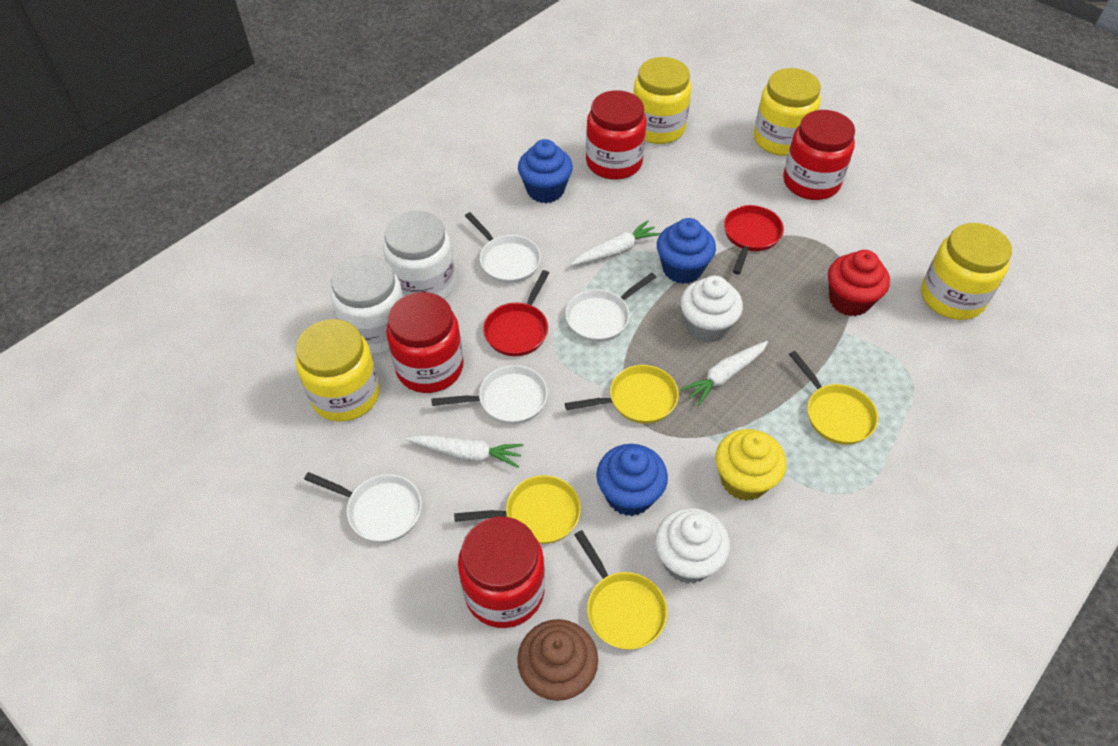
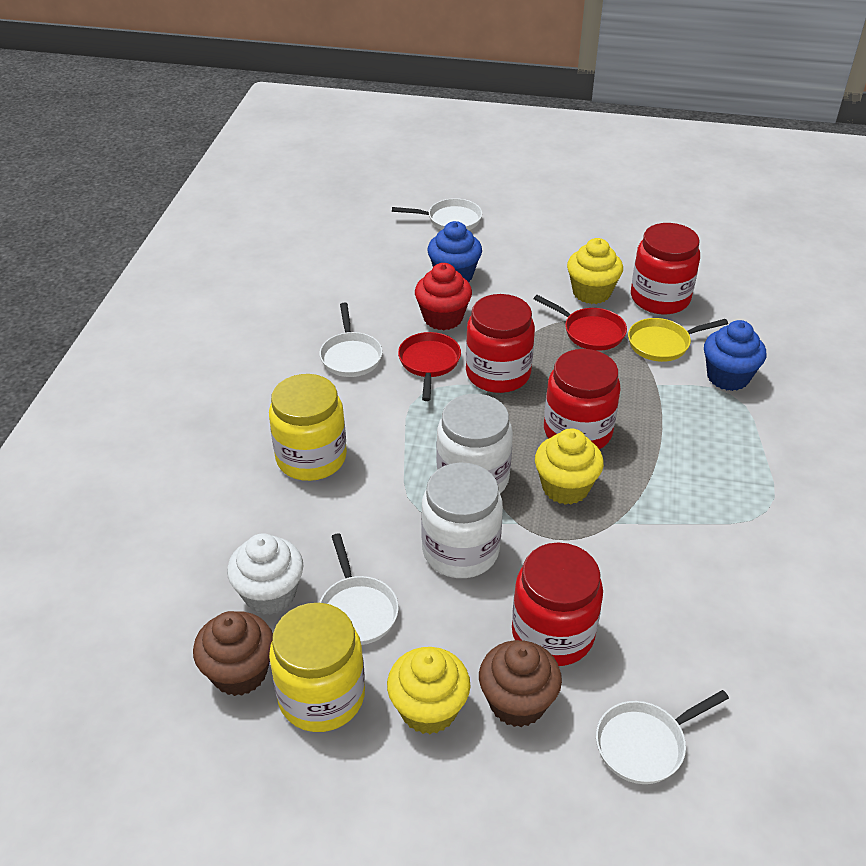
blue cupcake: 3 -> 2
brown cupcake: 1 -> 2
white carrot: 3 -> 0
white cupcake: 2 -> 1
yellow cupcake: 1 -> 3
yellow jar: 4 -> 2
yellow pan: 4 -> 1

